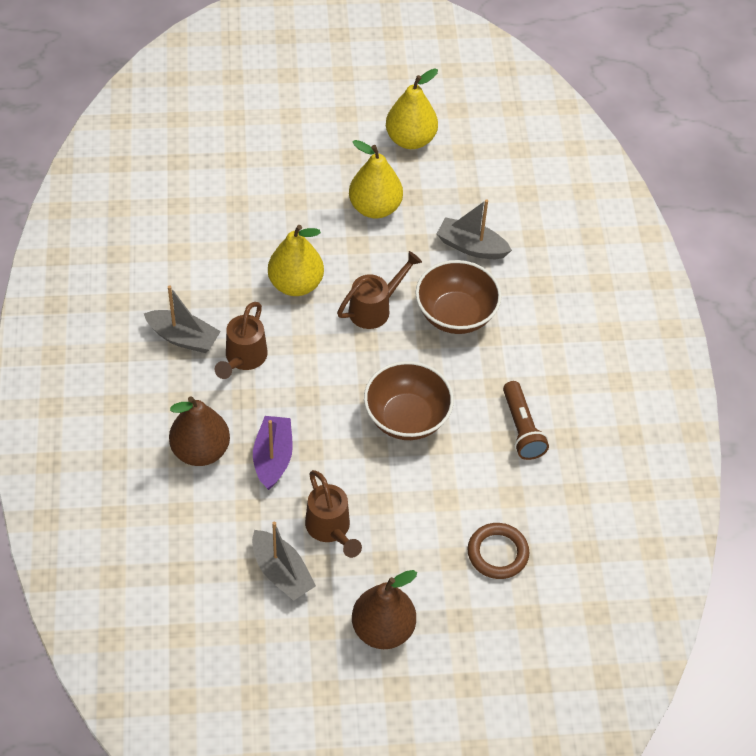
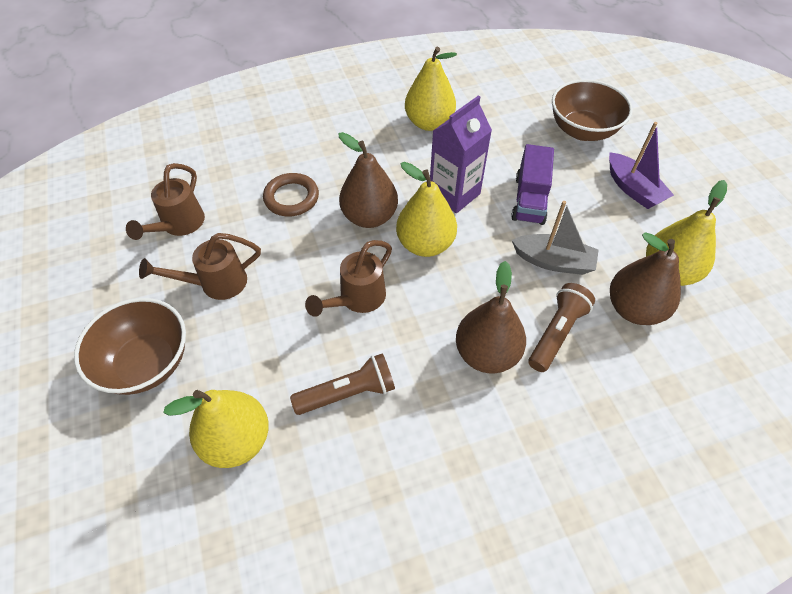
brown flashlight: 1 -> 2
brown pear: 2 -> 3
grey boat: 3 -> 1
purple carton: 0 -> 1
purple truck: 0 -> 1
yellow pear: 3 -> 4

